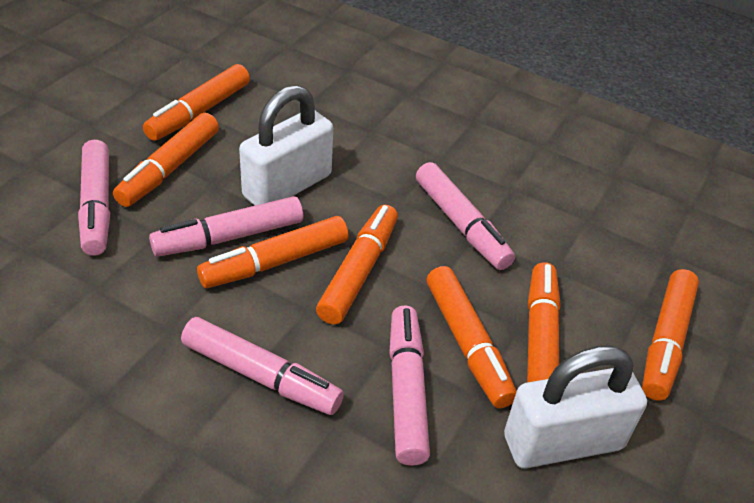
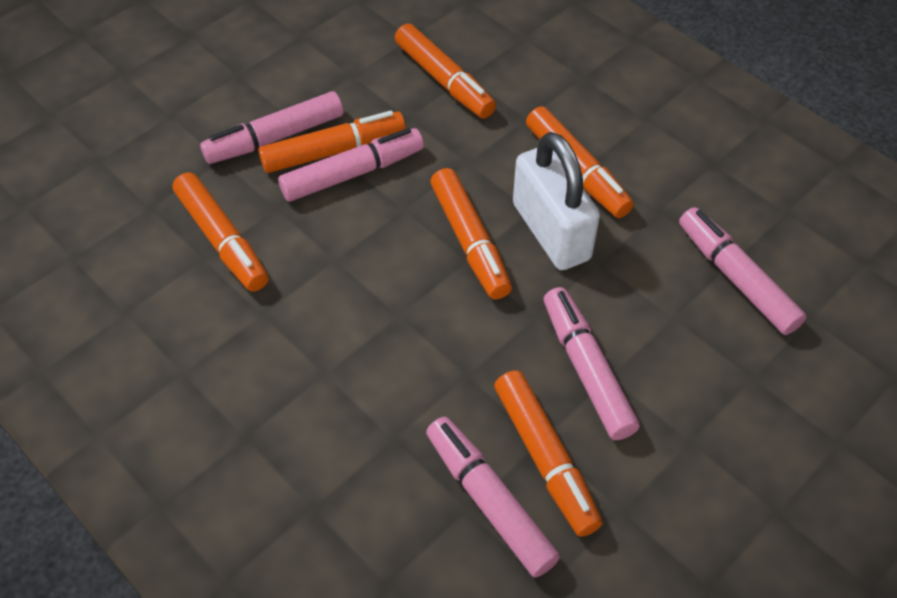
orange marker: 7 -> 6
white padlock: 2 -> 1

